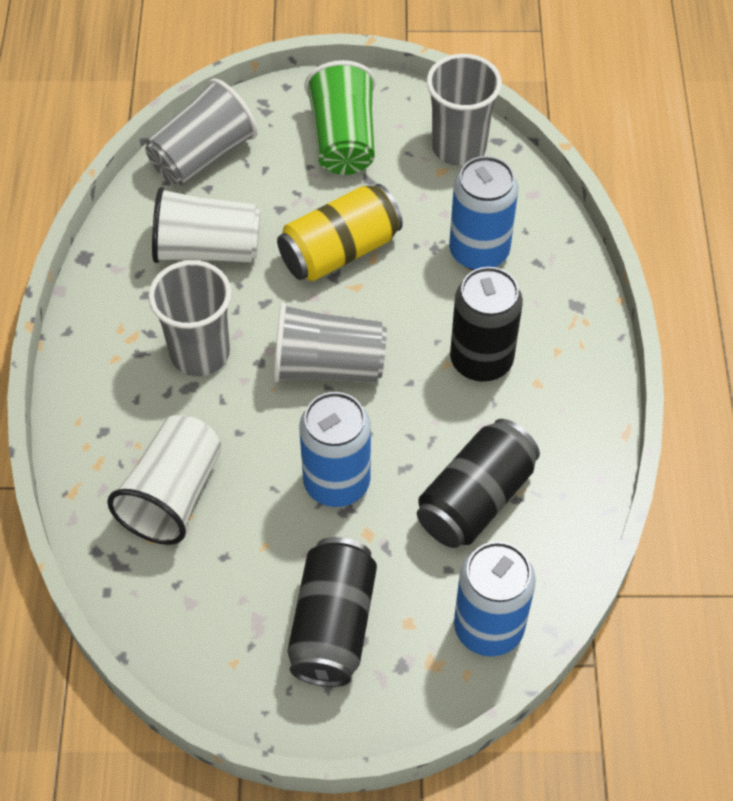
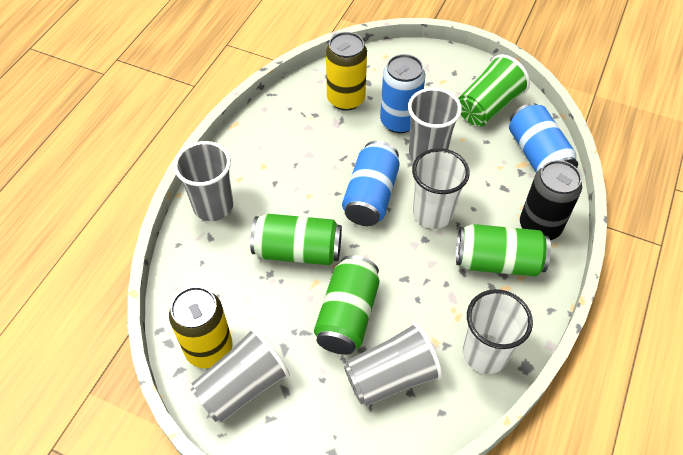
black can: 3 -> 1
green can: 0 -> 3
yellow can: 1 -> 2

